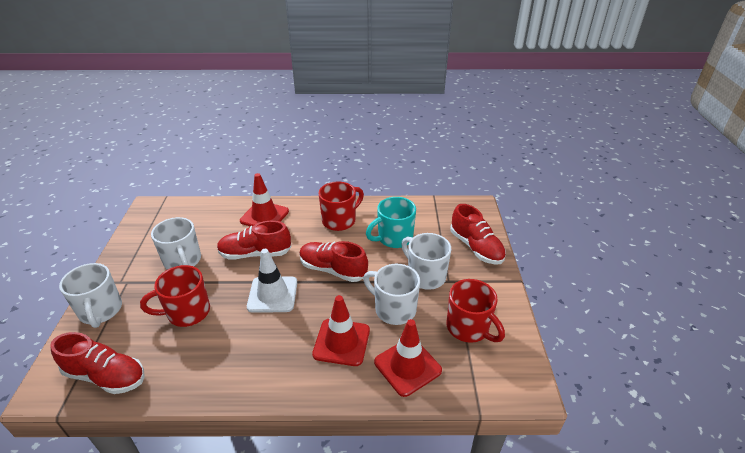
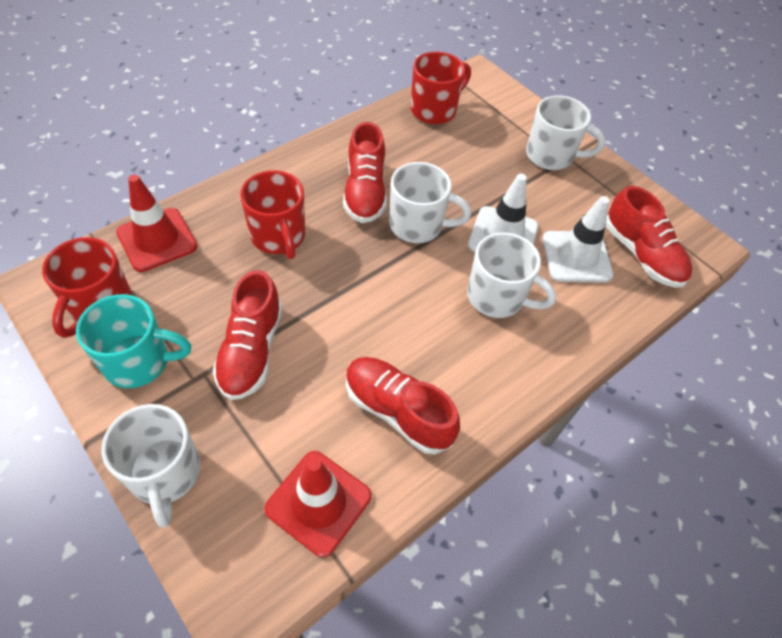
red traffic cone: 3 -> 2
white traffic cone: 1 -> 2

